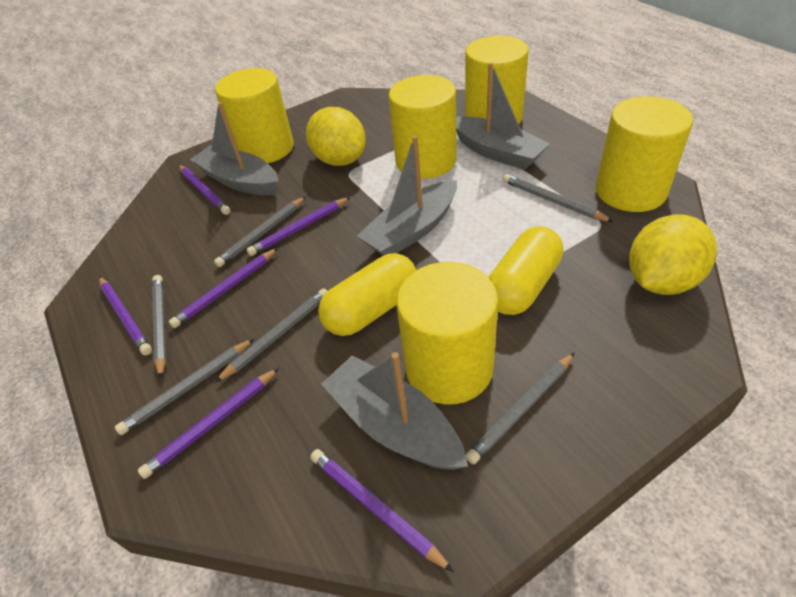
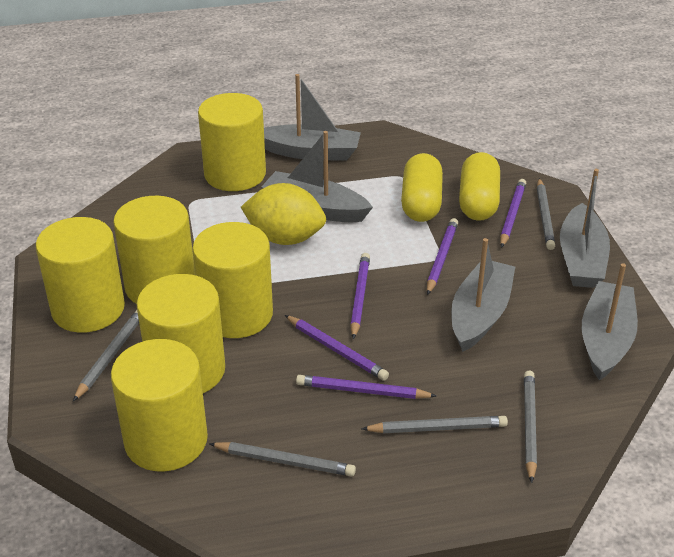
grey boat: 4 -> 5
grey pencil: 6 -> 5
purple pencil: 6 -> 5
yellow cylinder: 5 -> 6
yellow lemon: 2 -> 1

